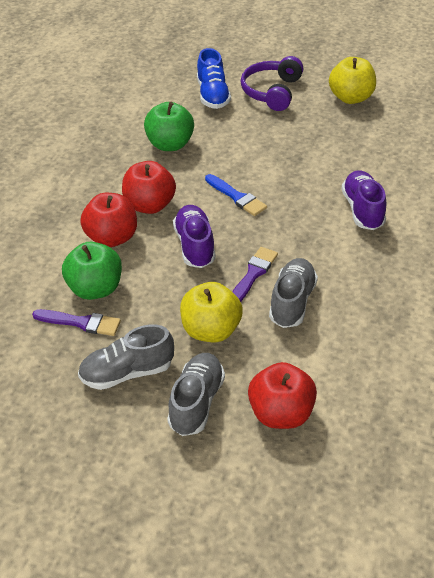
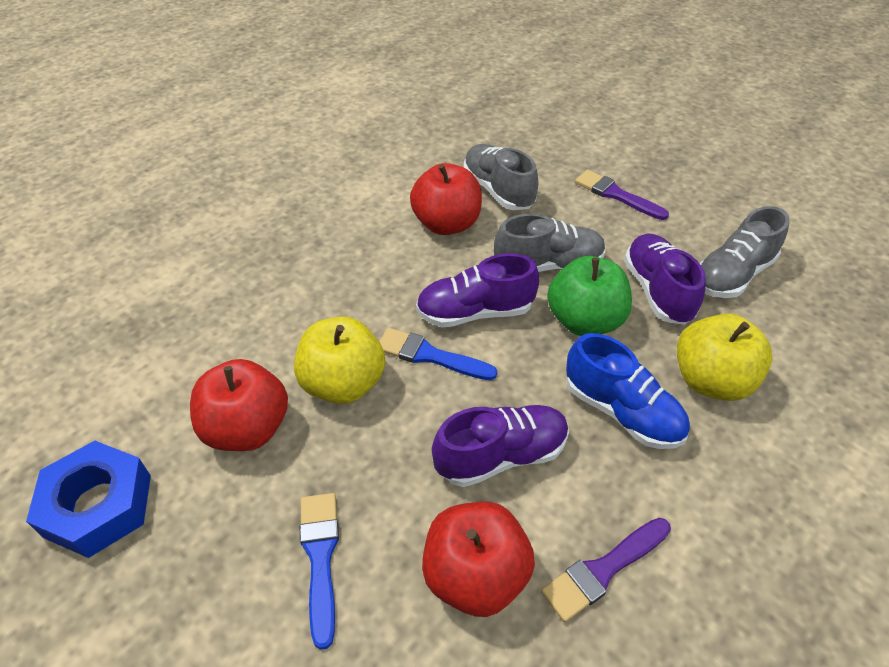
blue brush: 1 -> 2
blue nut: 0 -> 1
green apple: 2 -> 1
purple headphones: 1 -> 0
purple shoe: 2 -> 3

